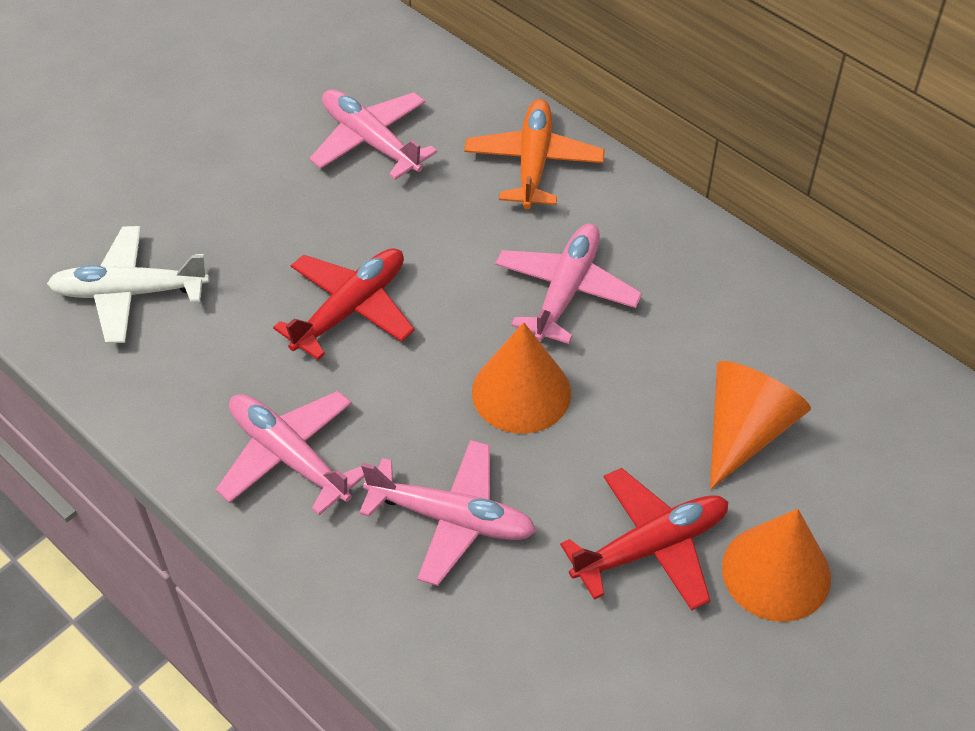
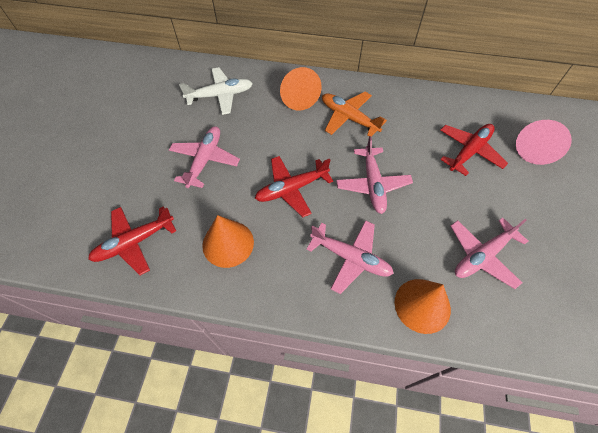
pink cone: 0 -> 1
red plane: 2 -> 3

